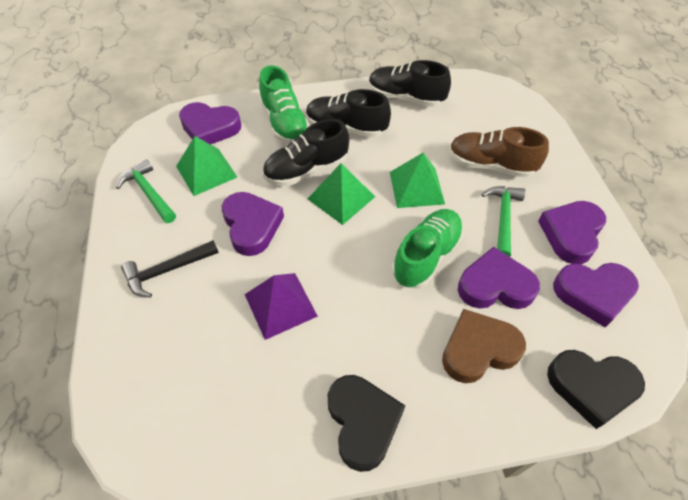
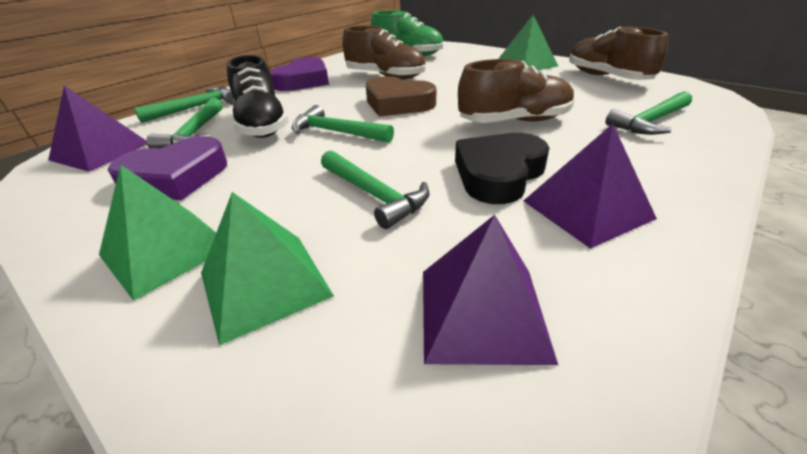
black hammer: 1 -> 0
black heart: 2 -> 1
black shoe: 3 -> 1
brown shoe: 1 -> 3
green hammer: 2 -> 5
green shoe: 2 -> 1
purple heart: 5 -> 2
purple pyramid: 1 -> 3

